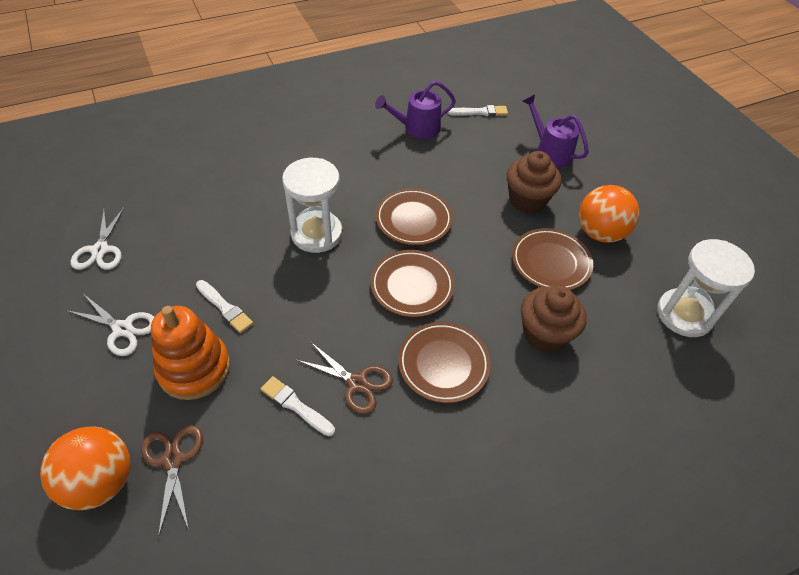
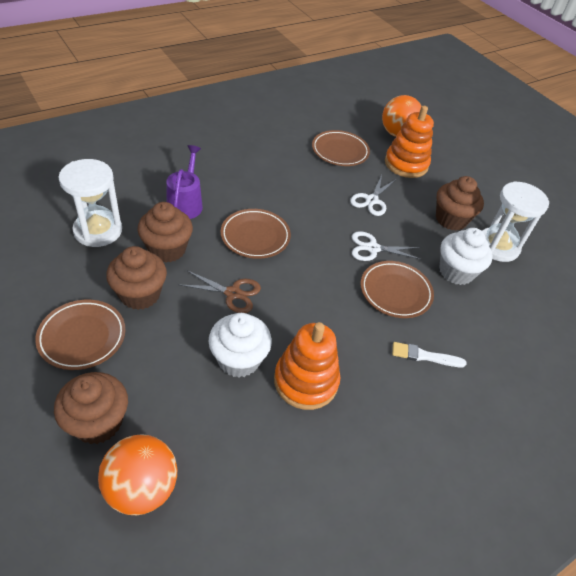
brown cupcake: 2 -> 4
brown scissors: 2 -> 1
orange stacking toy: 1 -> 2
purple watering can: 2 -> 1
white brush: 3 -> 1
white cupcake: 0 -> 2

